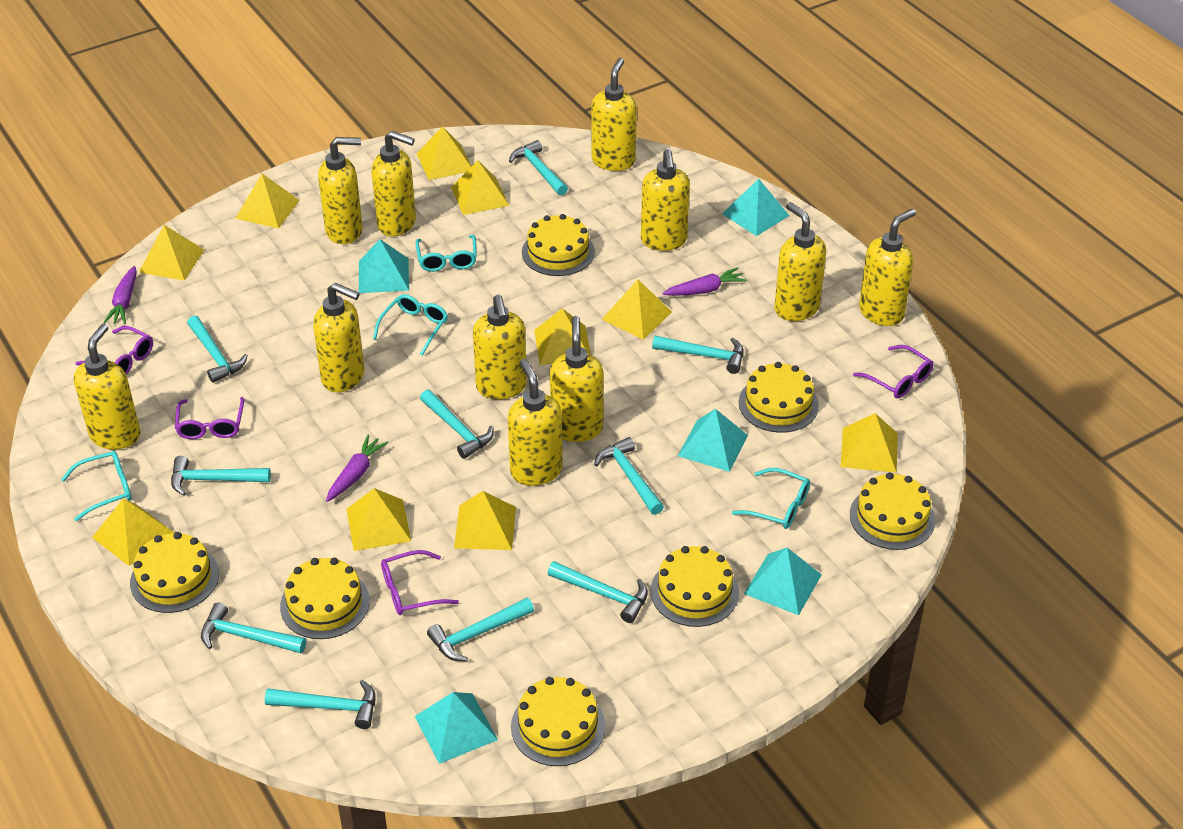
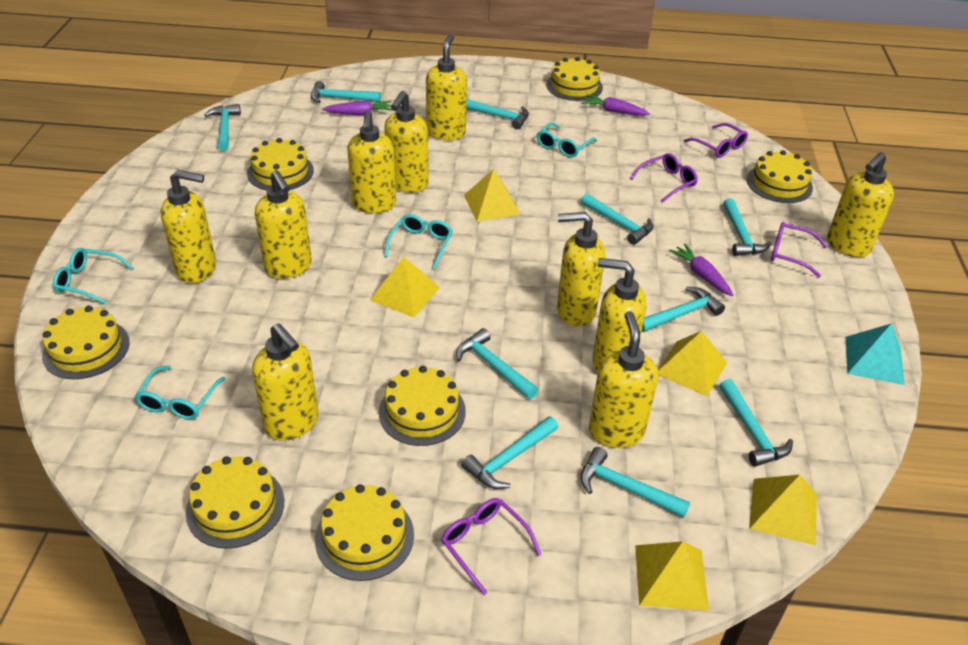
turquoise pyramid: 5 -> 1
yellow pyramid: 10 -> 5
yellow soap dispenser: 11 -> 10

